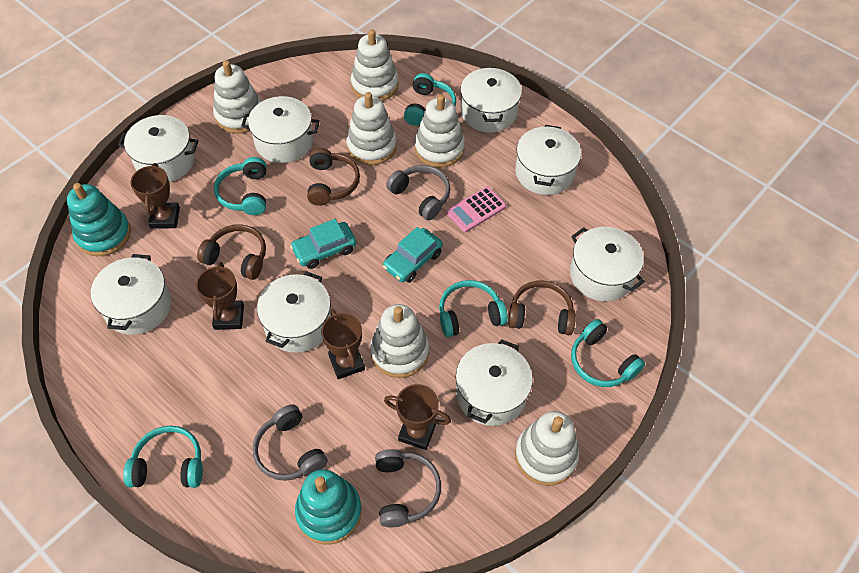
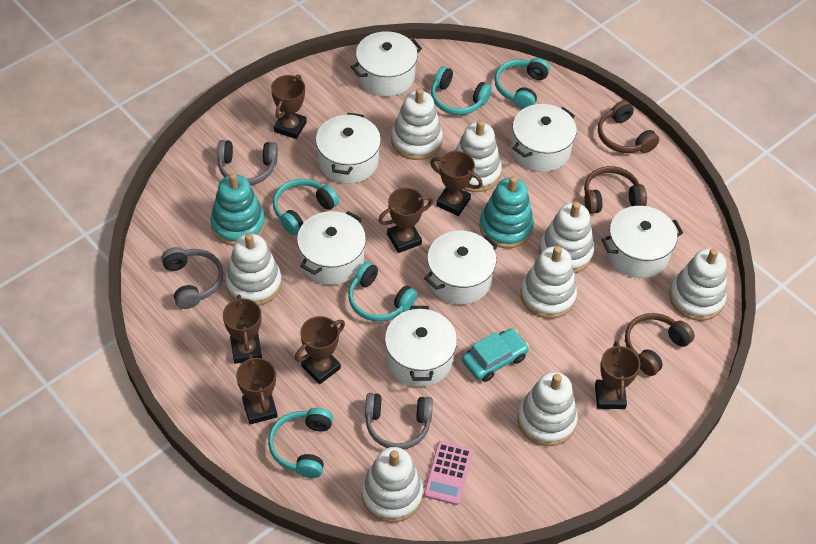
brown trophy: 4 -> 7
turquoise car: 2 -> 1
white pot: 8 -> 7
white stacking toy: 6 -> 8

